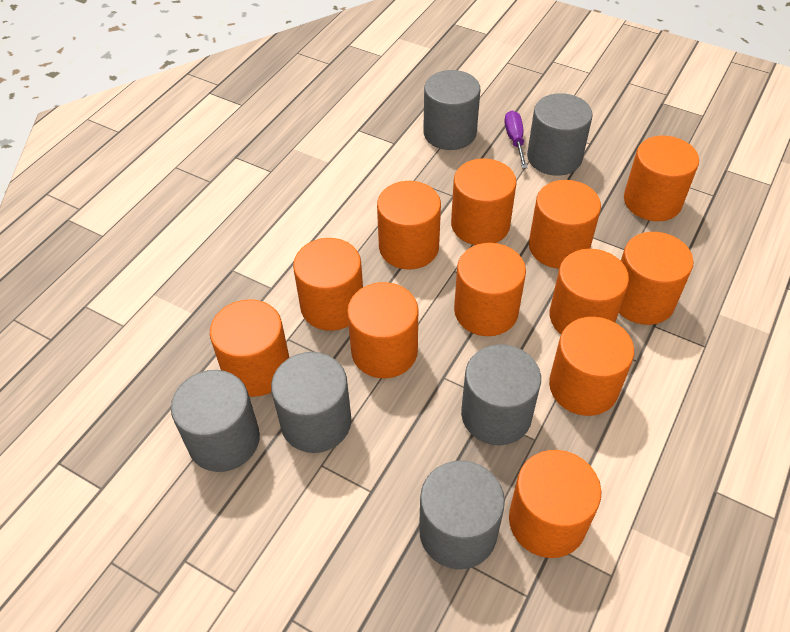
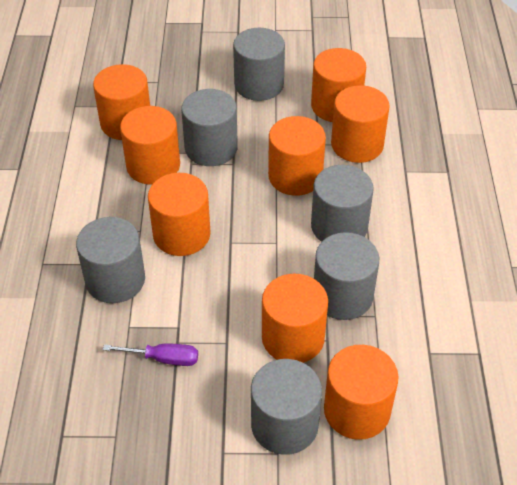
orange cylinder: 12 -> 8

